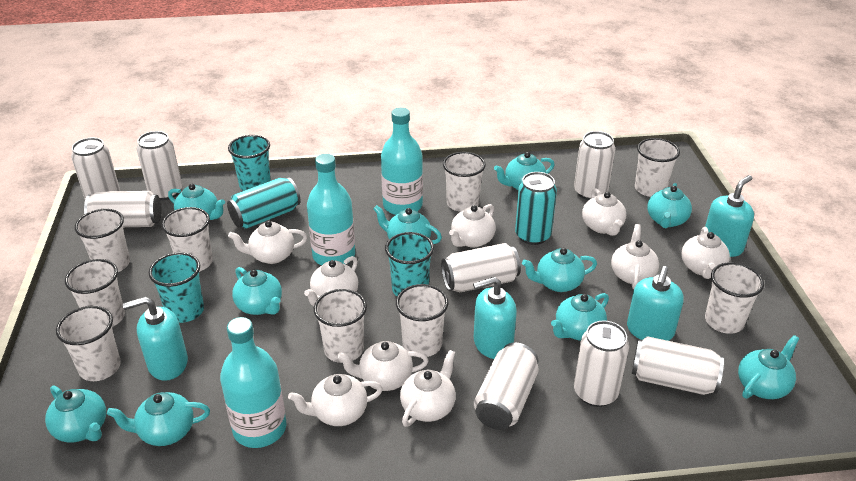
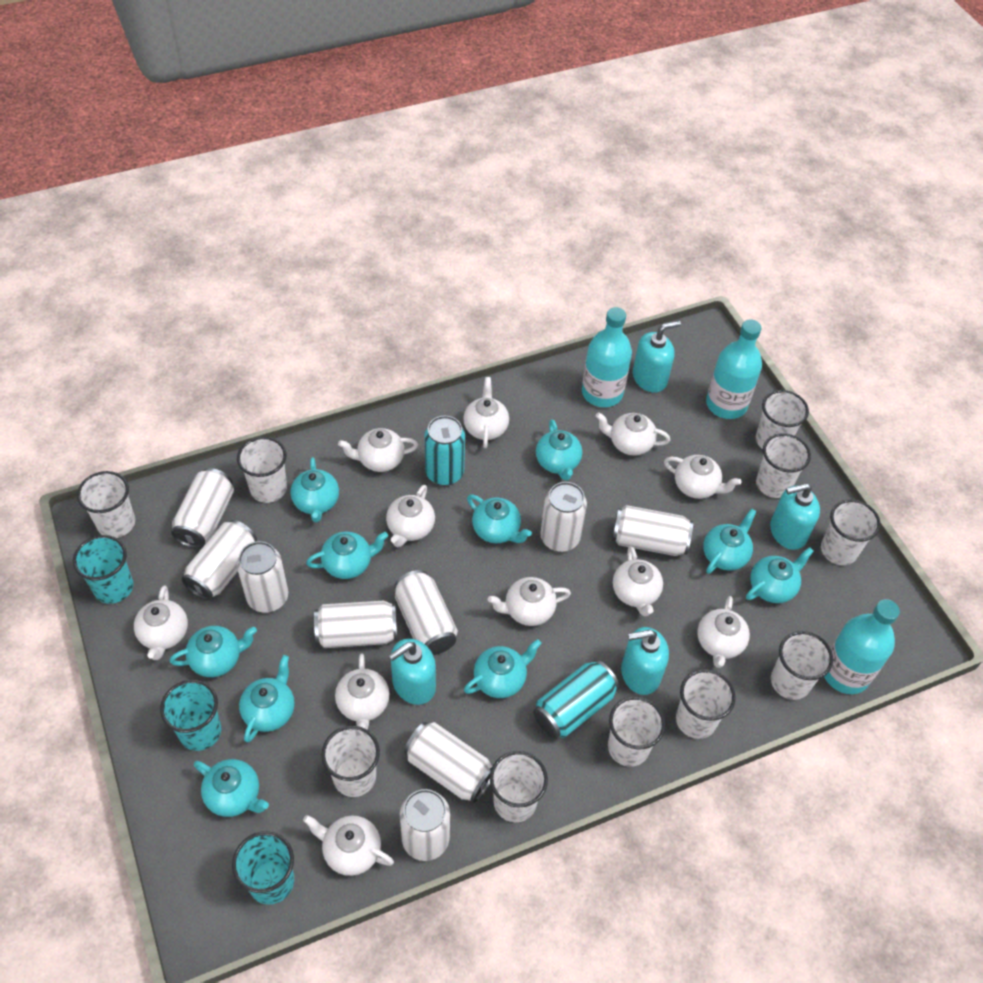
white can: 8 -> 9
white cup: 9 -> 10
white teapot: 9 -> 11

